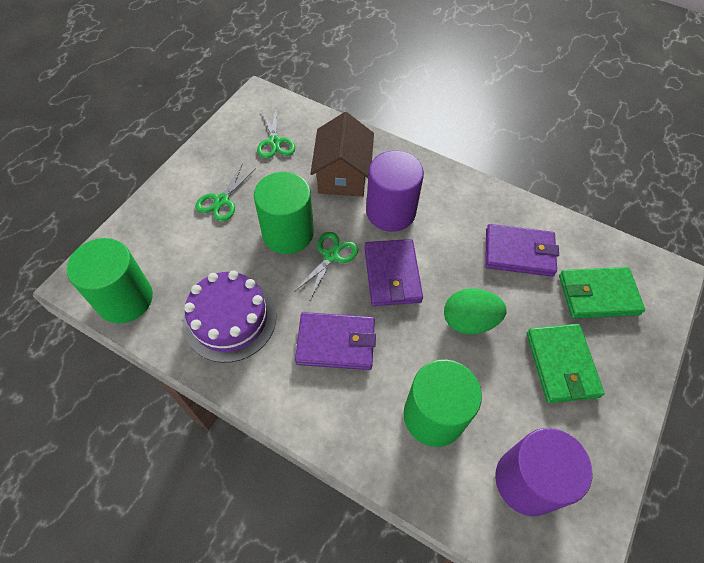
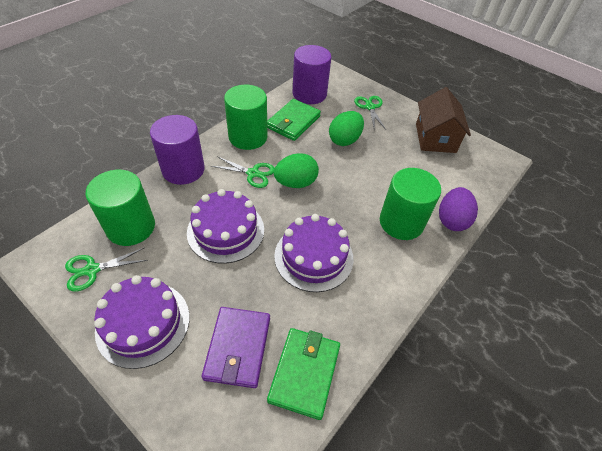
green egg: 1 -> 2
purple cake: 1 -> 3
purple egg: 0 -> 1
purple wallet: 3 -> 1

